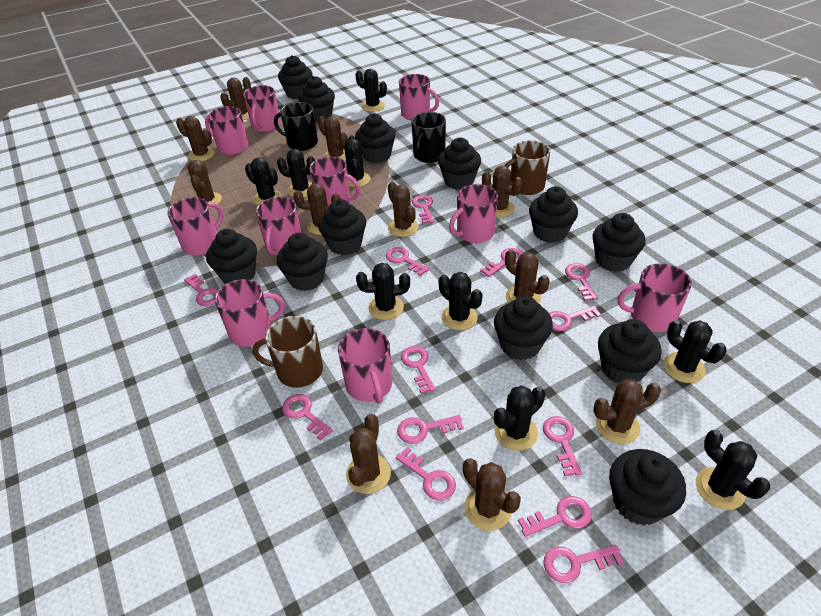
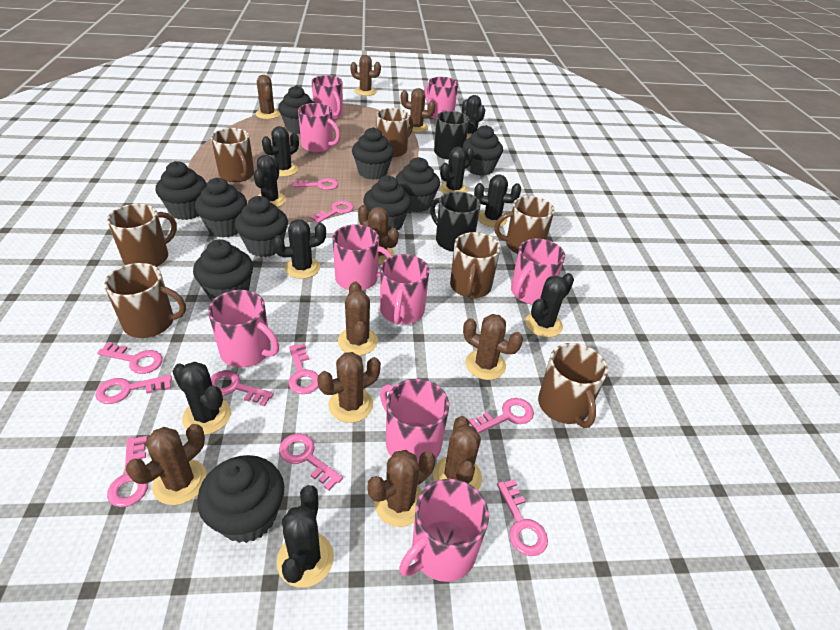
black cupcake: 12 -> 10
brown cactus: 11 -> 10
brown mug: 2 -> 7
pink key: 13 -> 10
pink mug: 10 -> 9

